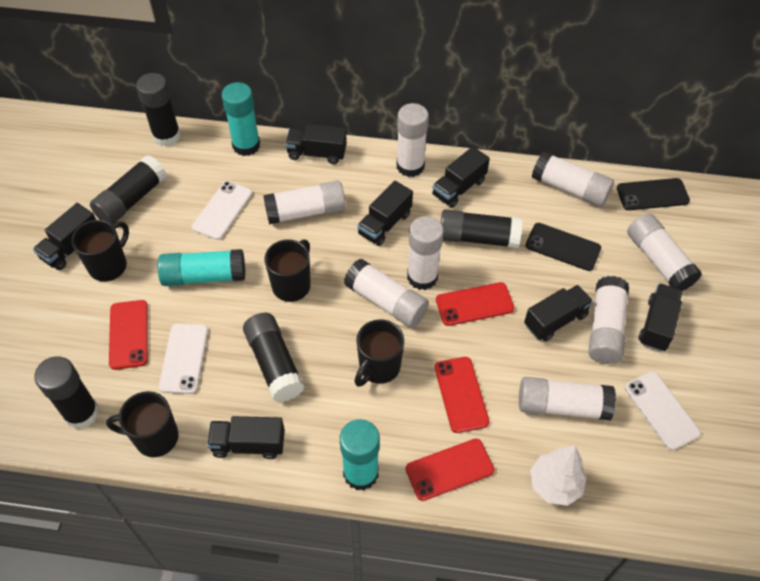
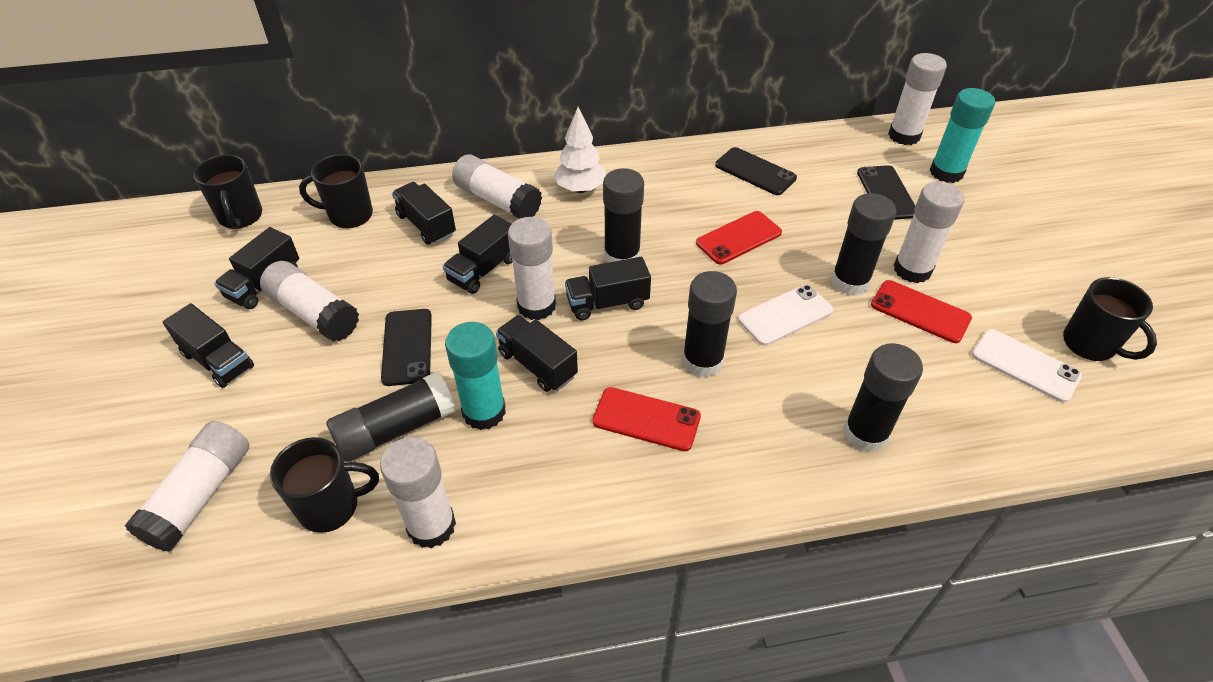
black phone: 2 -> 3
black truck: 7 -> 6
red phone: 4 -> 3
turquoise glue stick: 3 -> 2
white glue stick: 8 -> 7
white phone: 3 -> 2

